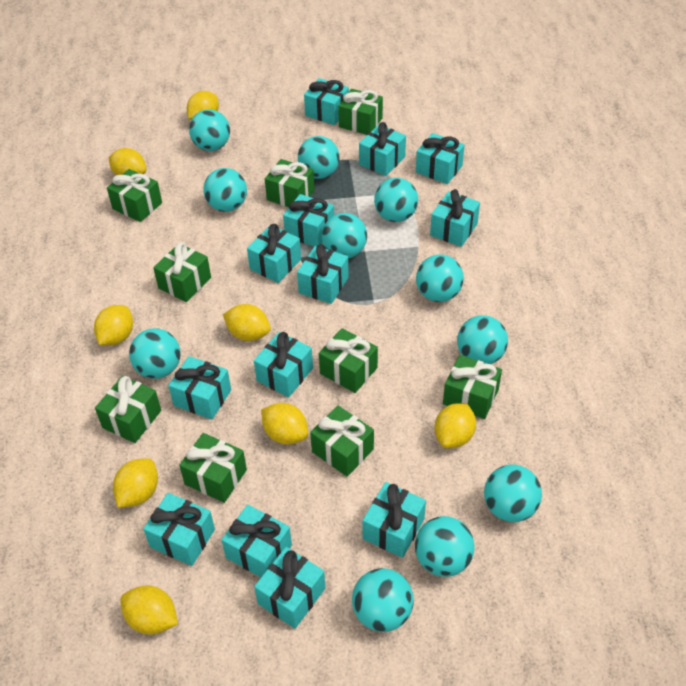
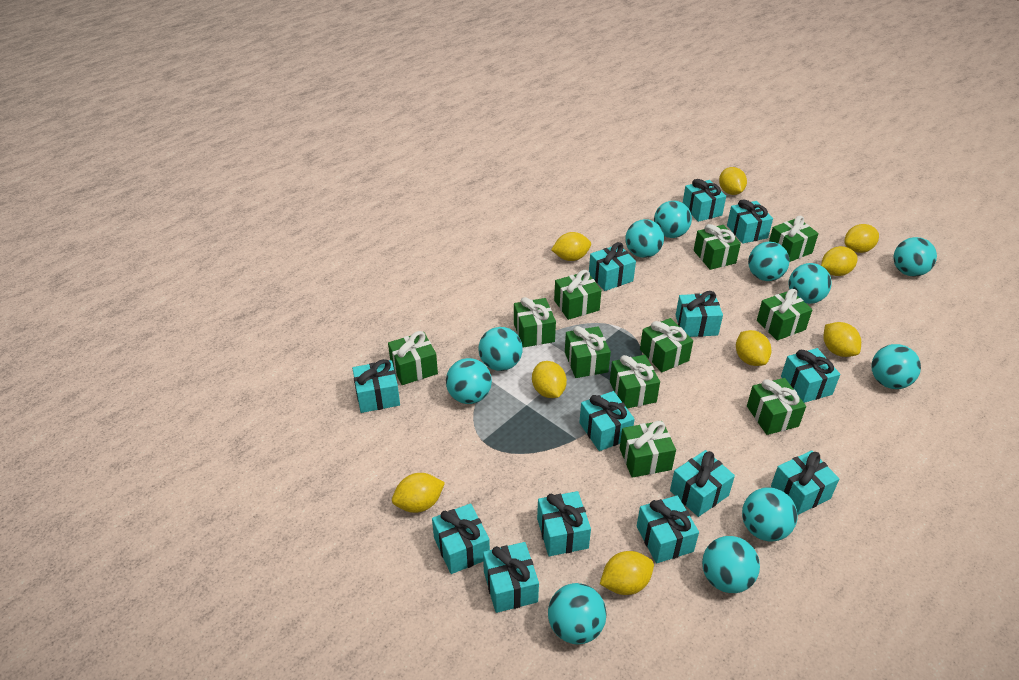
green gift: 9 -> 11
yellow lemon: 8 -> 9

